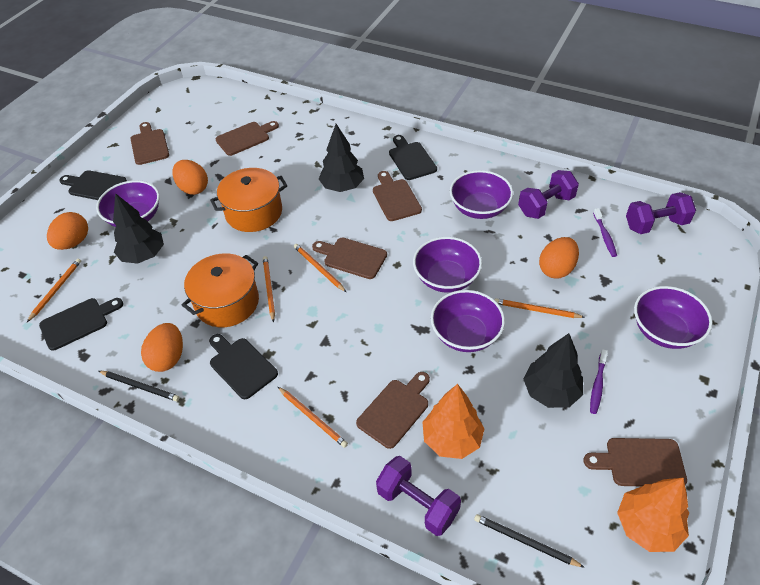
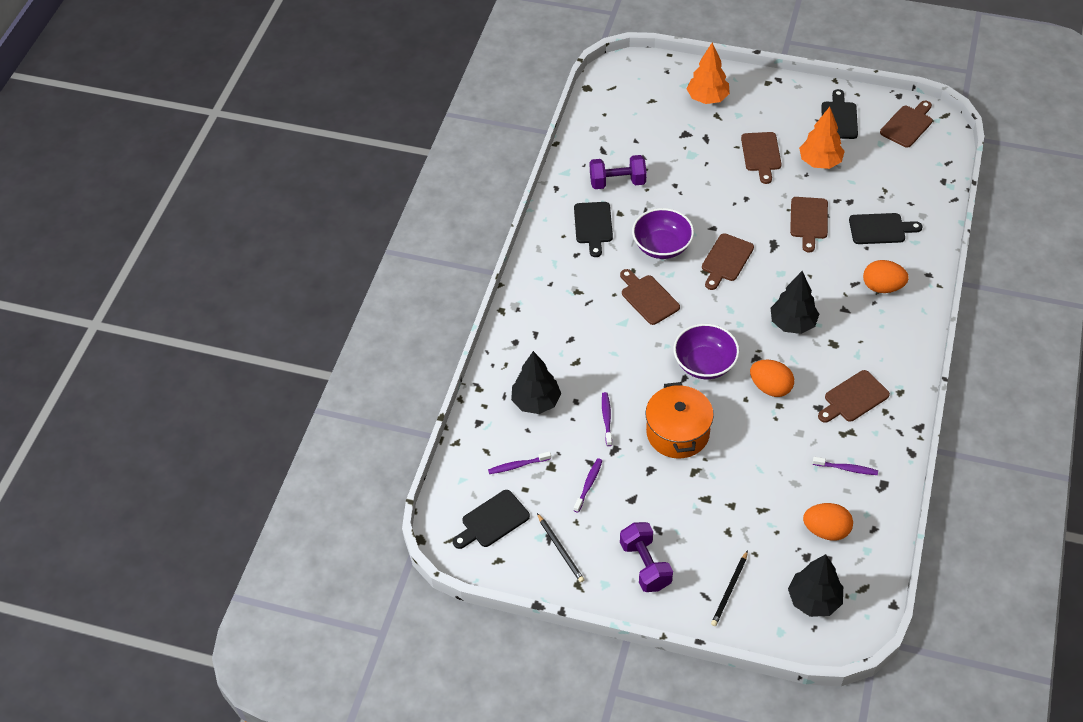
orange egg: 4 -> 3
orange pencil: 5 -> 0
orange pot: 2 -> 1
purple bowl: 5 -> 2
purple dumbbell: 3 -> 2
purple toothbrush: 2 -> 4

